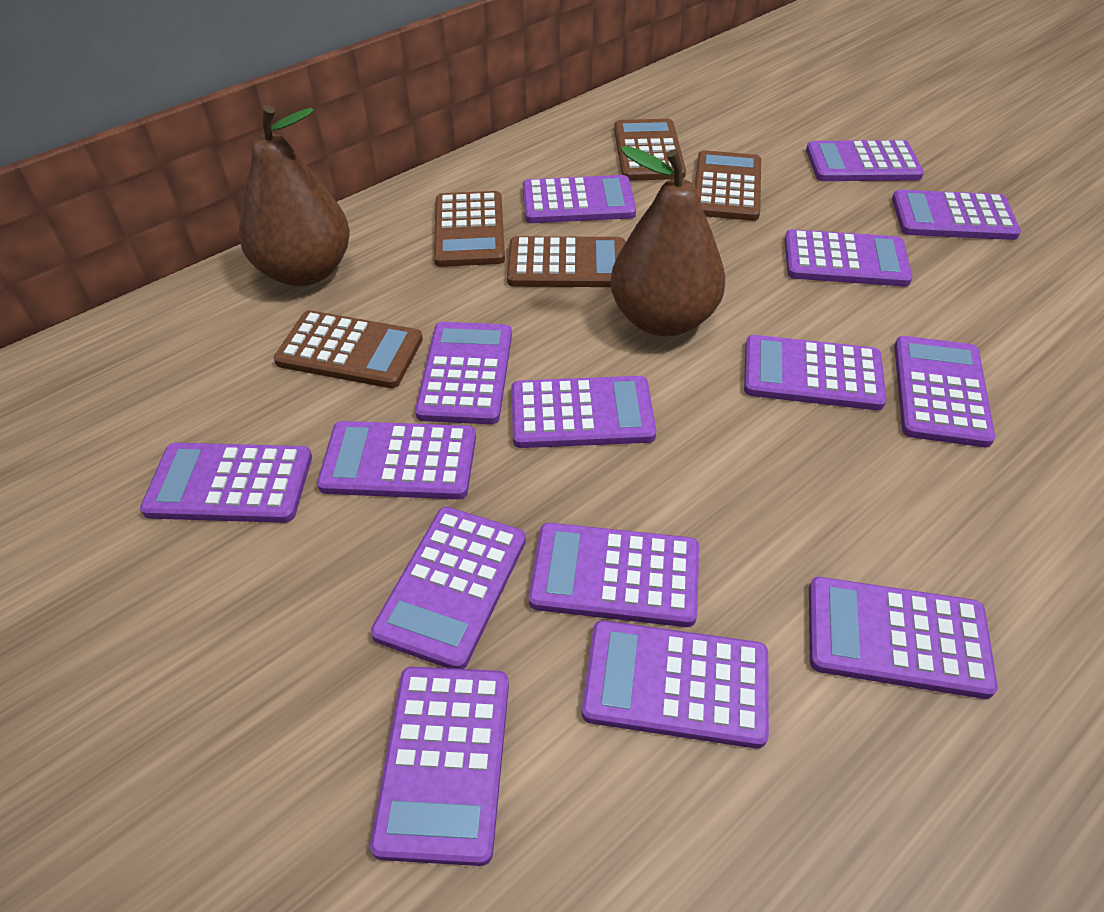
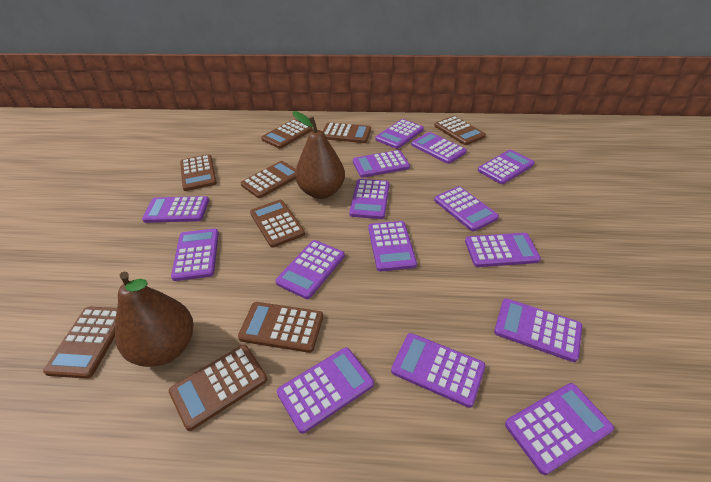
brown calculator: 5 -> 9

